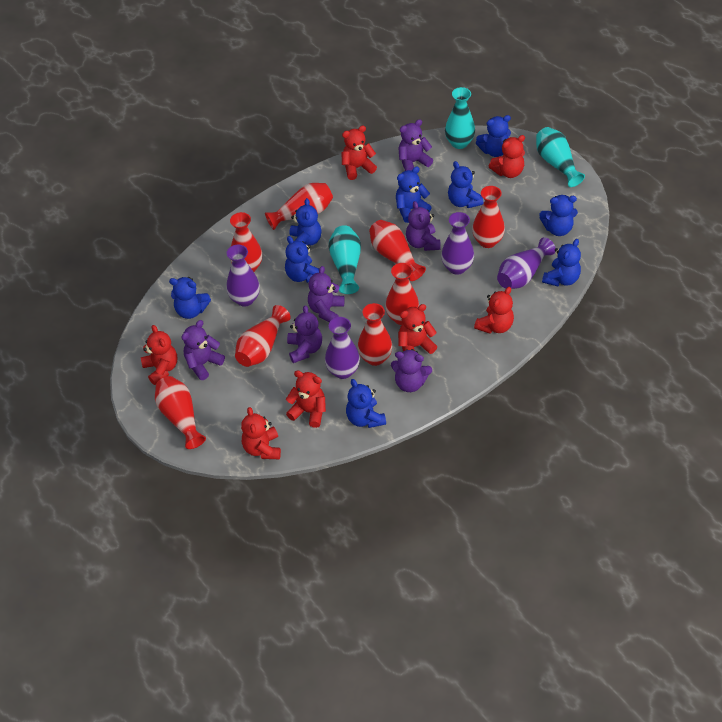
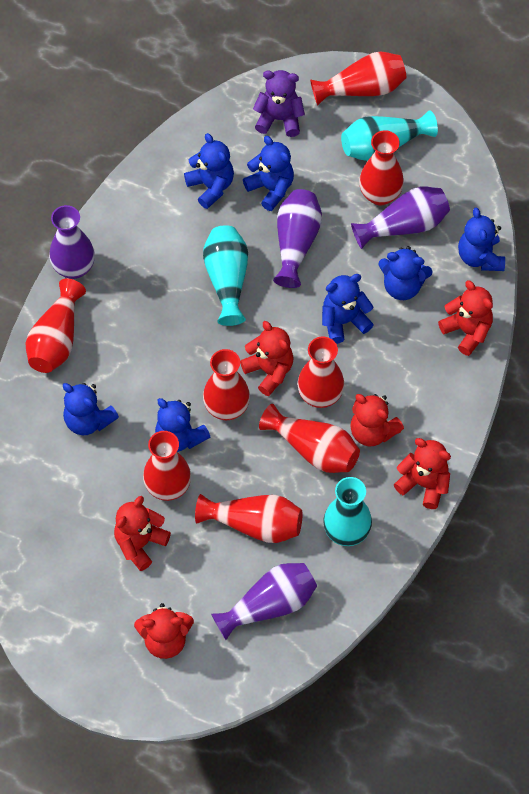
blue teddy bear: 9 -> 7
purple teddy bear: 6 -> 1
red teddy bear: 7 -> 6

